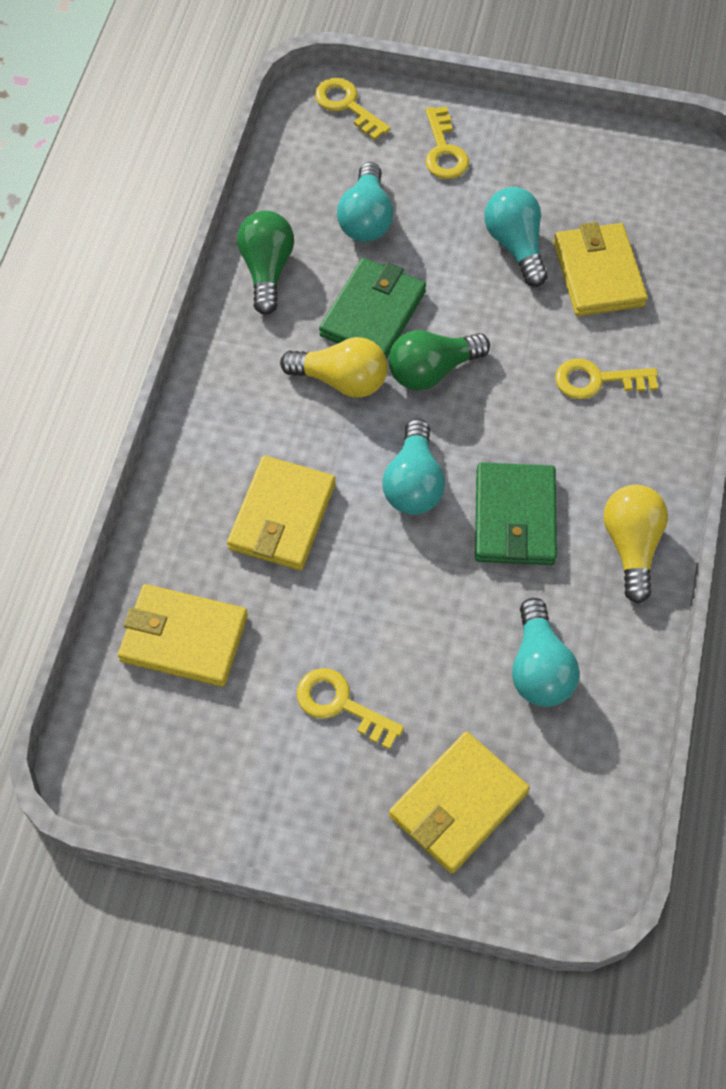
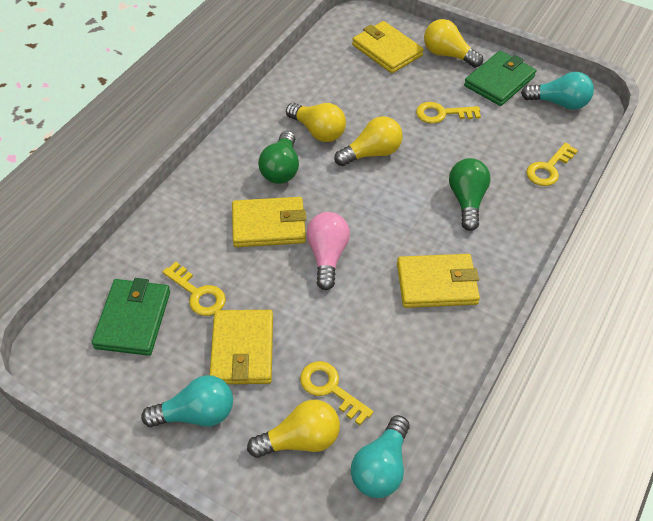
pink light bulb: 0 -> 1
turquoise light bulb: 4 -> 3
yellow light bulb: 2 -> 4

